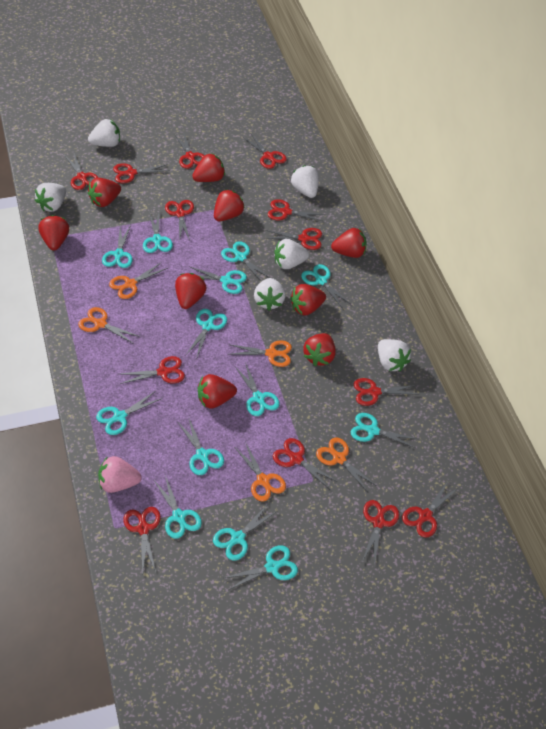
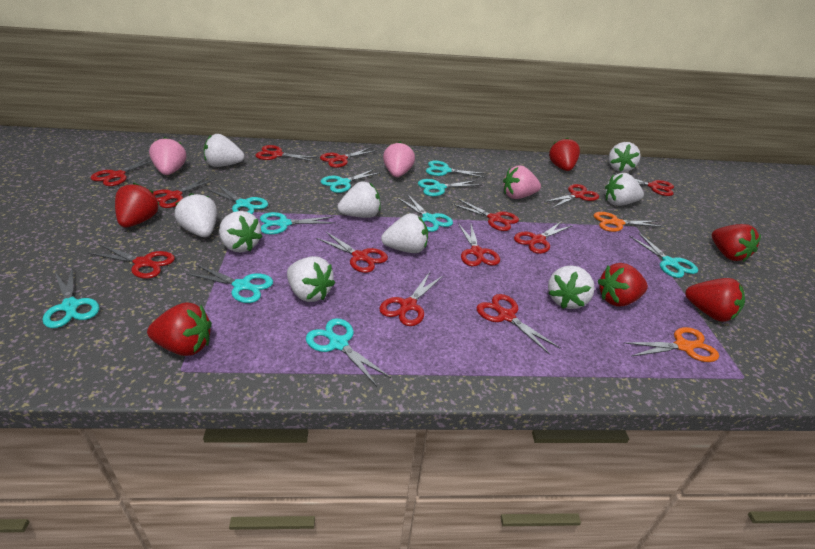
orange scissors: 5 -> 2
pink strawberry: 1 -> 3
red strawberry: 9 -> 6
turquoise scissors: 13 -> 10
white strawberry: 6 -> 9

